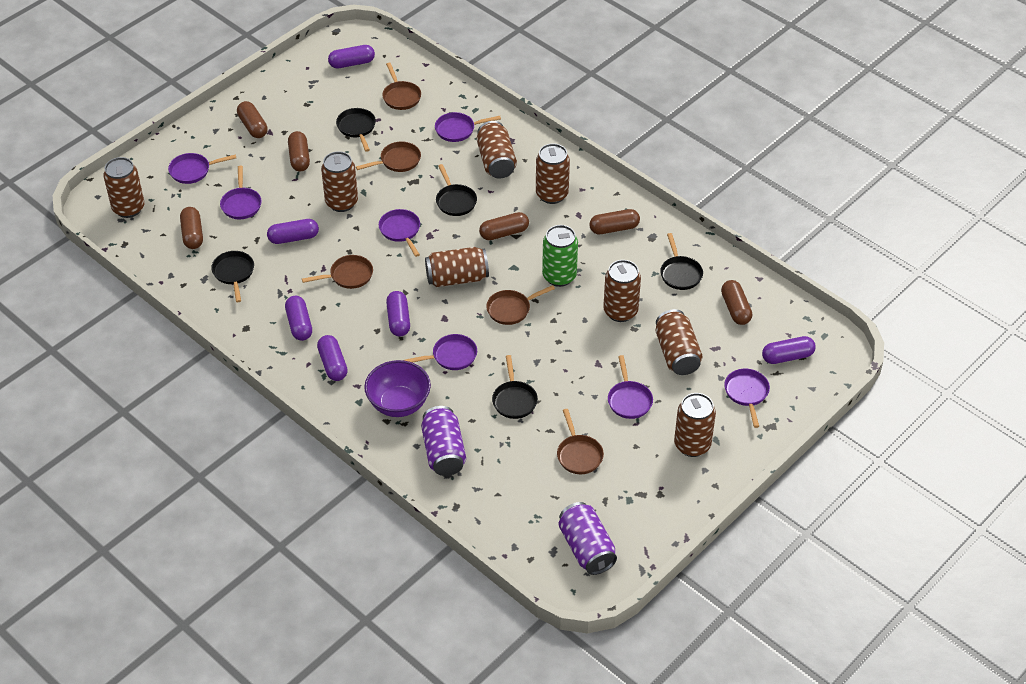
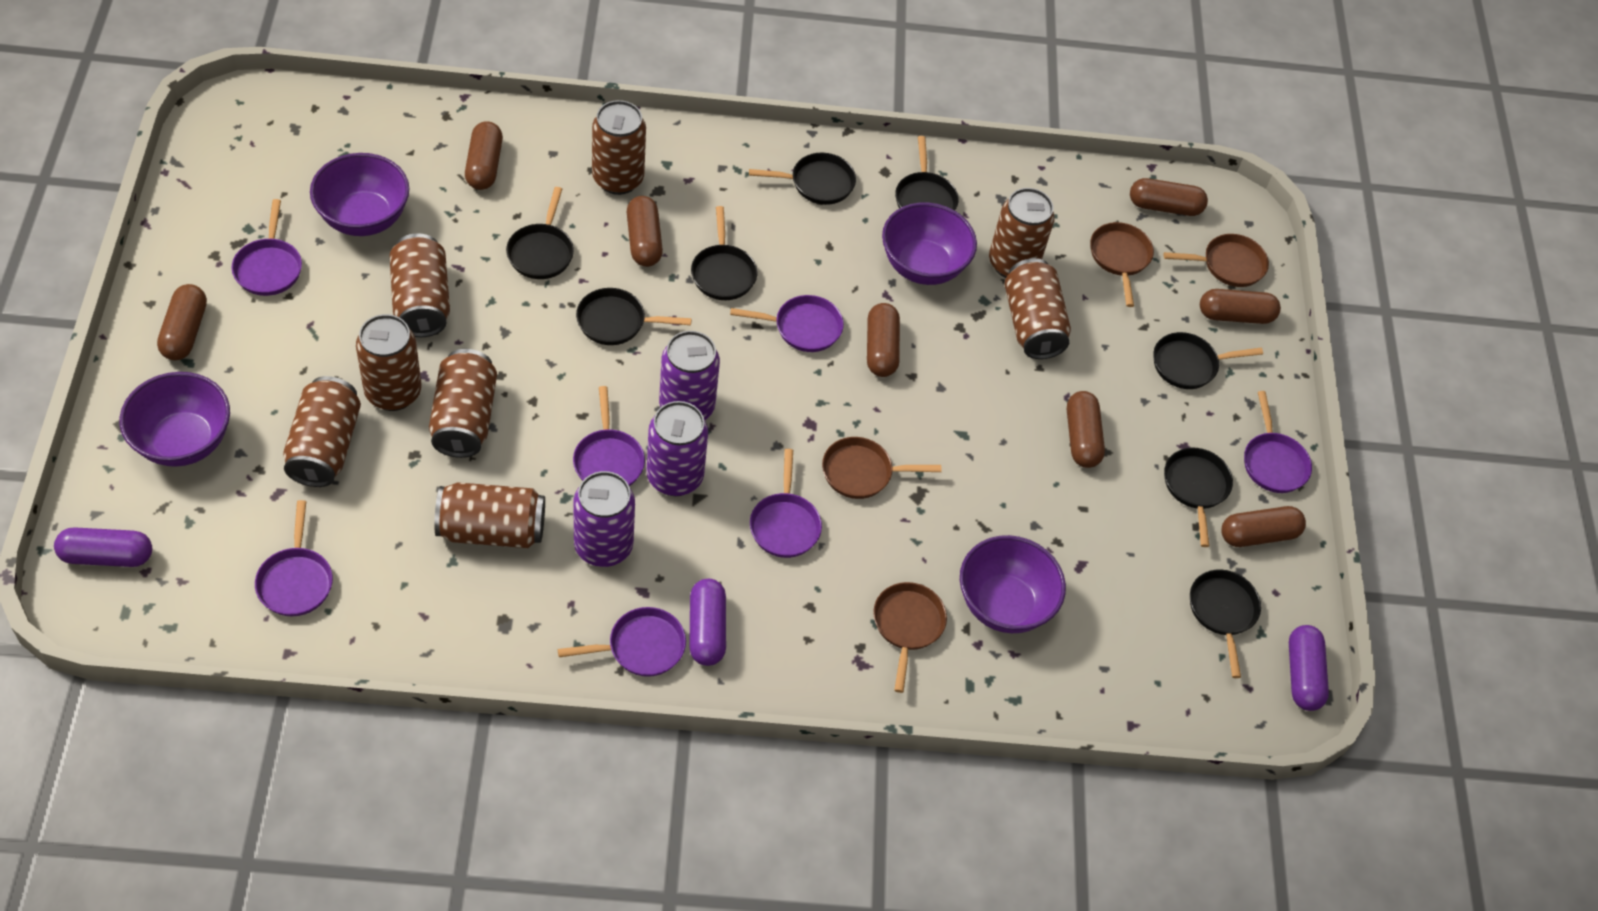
black pan: 5 -> 8
brown capsule: 6 -> 8
brown pan: 5 -> 4
green can: 1 -> 0
purple bowl: 1 -> 4
purple can: 2 -> 3
purple capsule: 6 -> 3

